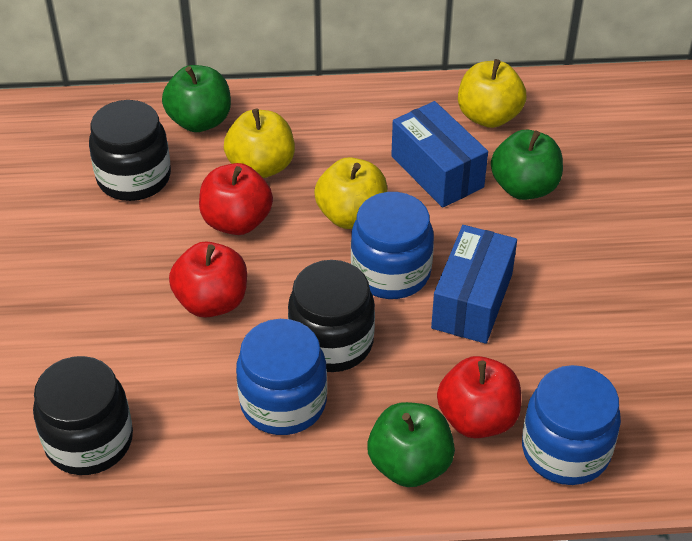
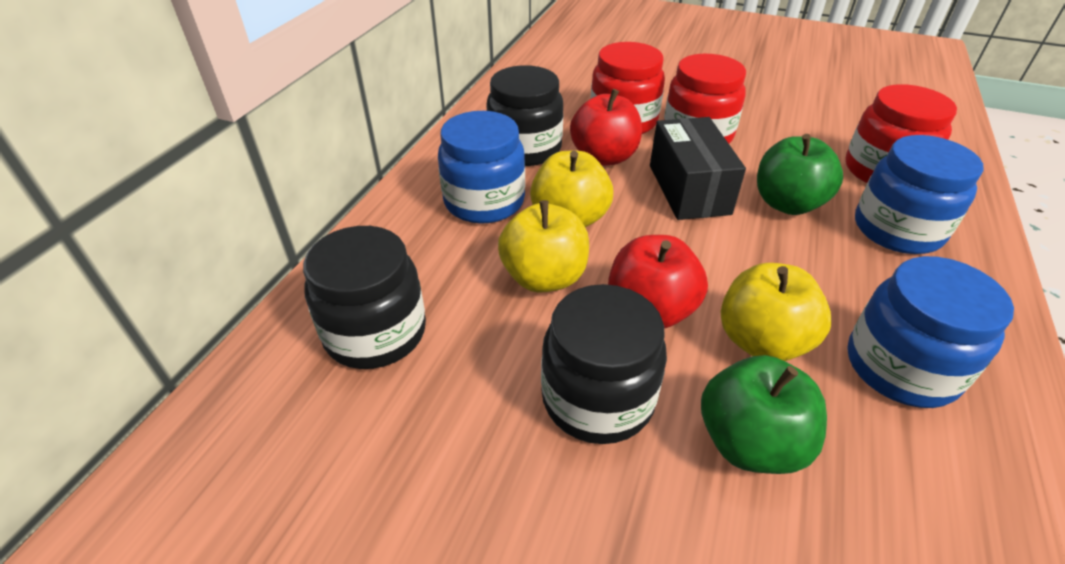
black box: 0 -> 1
blue box: 2 -> 0
green apple: 3 -> 2
red apple: 3 -> 2
red jar: 0 -> 3

